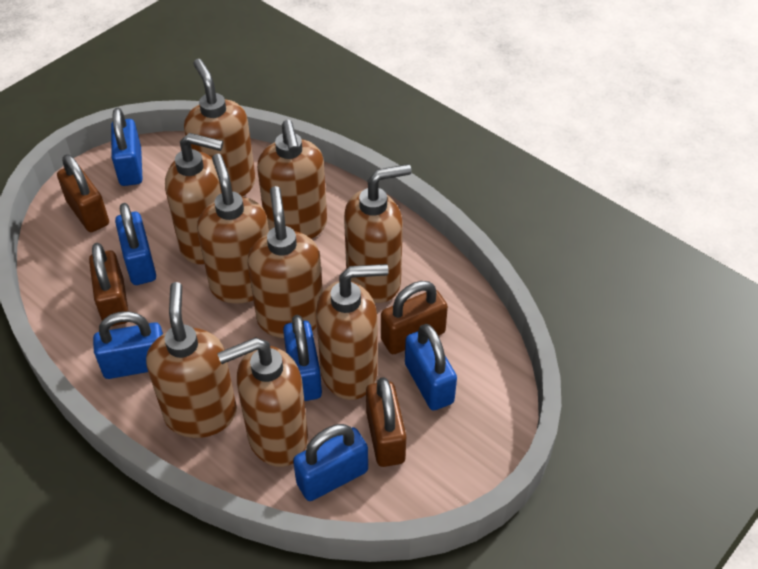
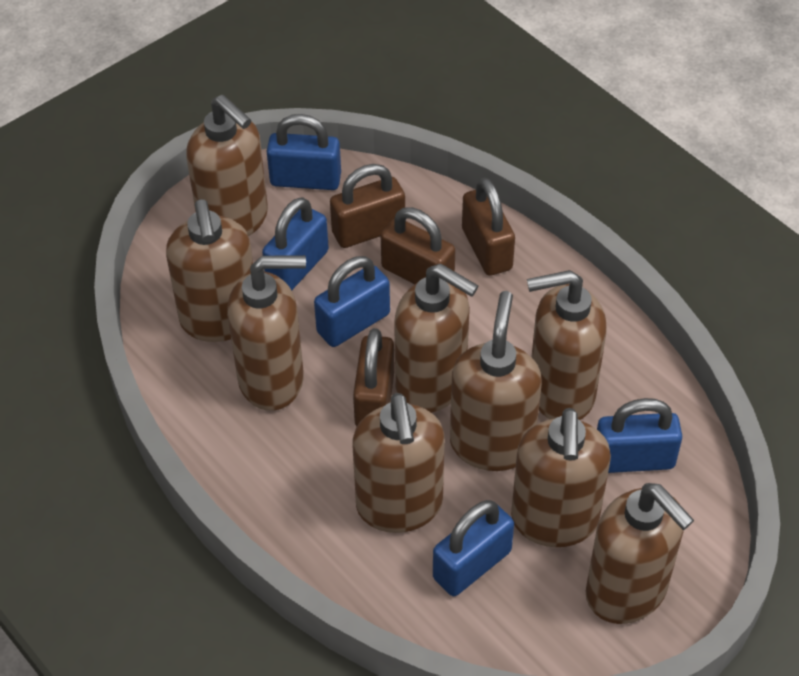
blue padlock: 6 -> 5

